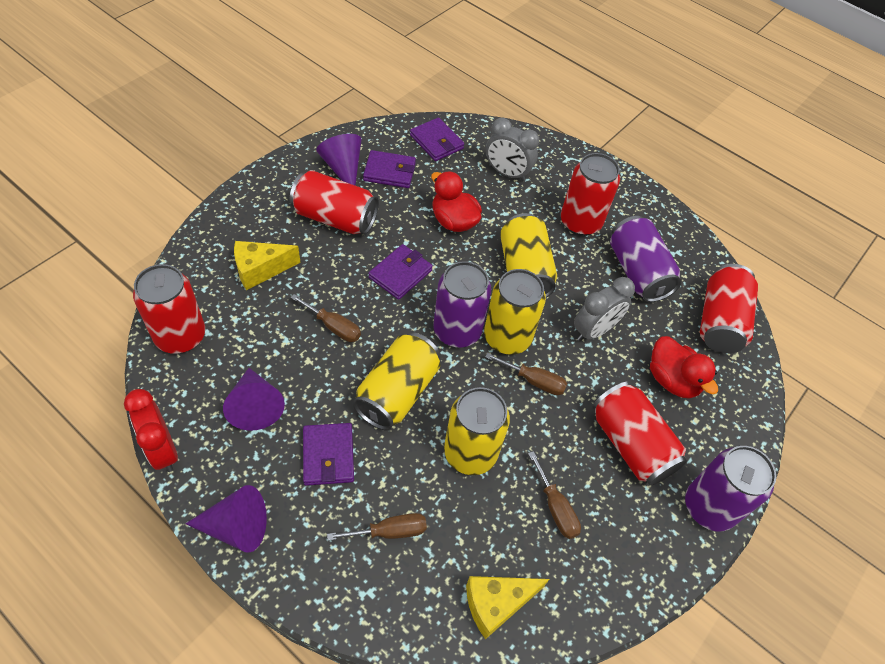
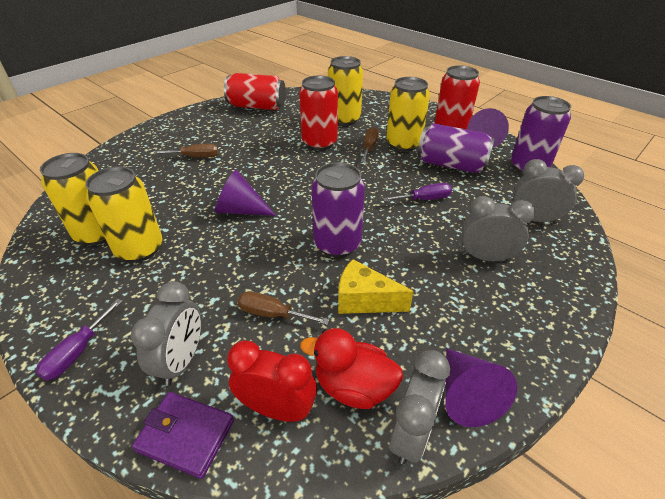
brown screwdriver: 4 -> 3
grey clock: 2 -> 4
purple screwdriver: 0 -> 2
purple wallet: 4 -> 1
red can: 5 -> 3
red duck: 2 -> 1
yellow cheese: 2 -> 1

